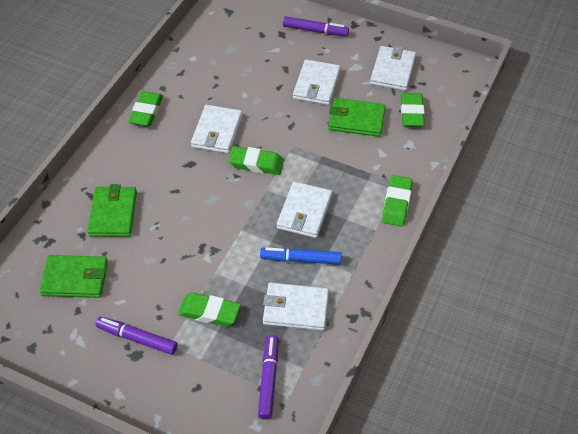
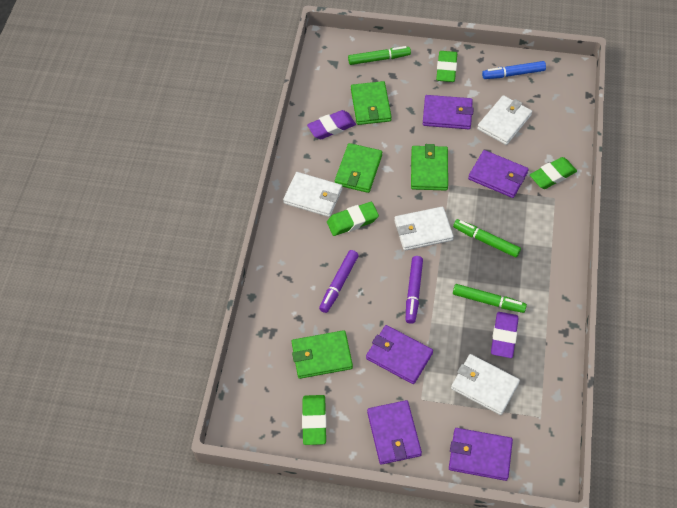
green eraser: 5 -> 4
green marker: 0 -> 3
green wallet: 3 -> 4
purple eraser: 0 -> 2
purple marker: 3 -> 2
purple wallet: 0 -> 5
white wallet: 5 -> 4

